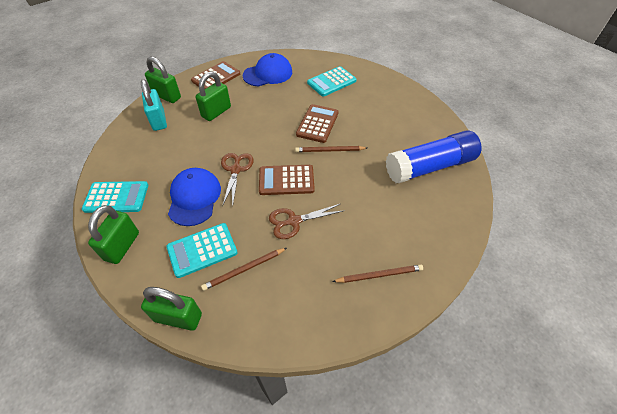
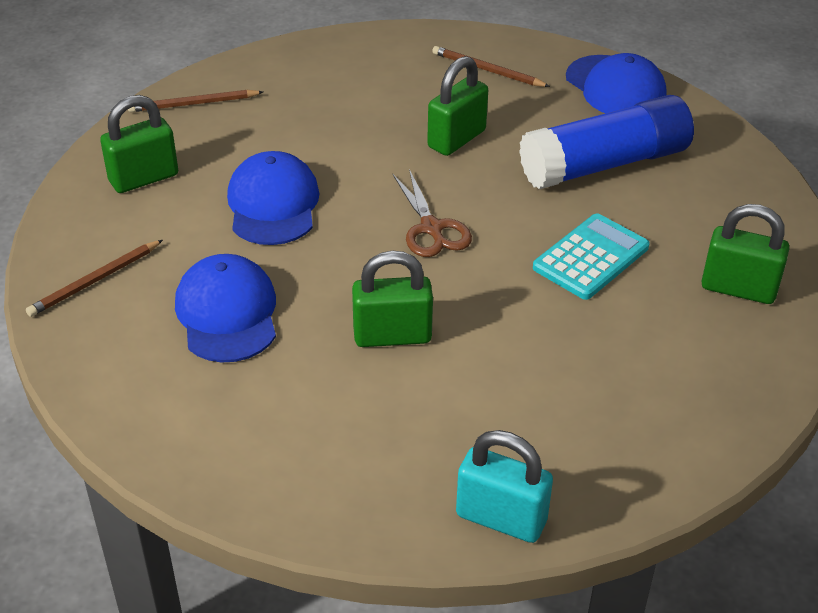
blue cap: 2 -> 3
brown calculator: 3 -> 0
brown scissors: 2 -> 1
turquoise calculator: 3 -> 1

